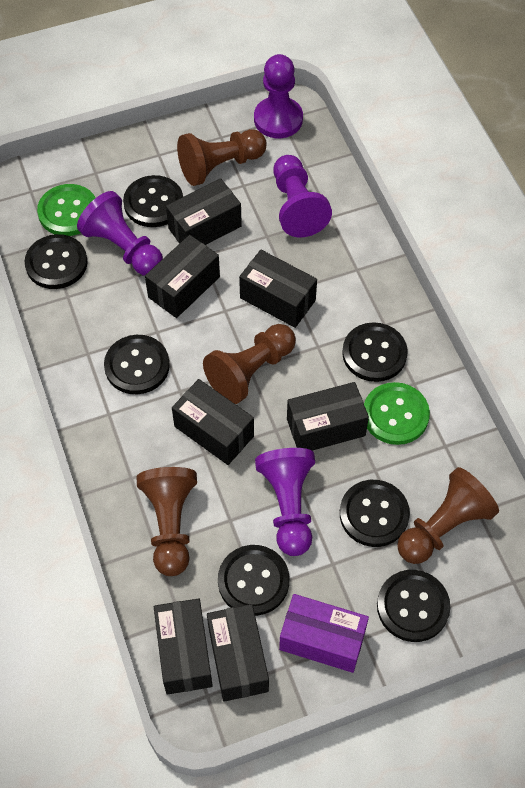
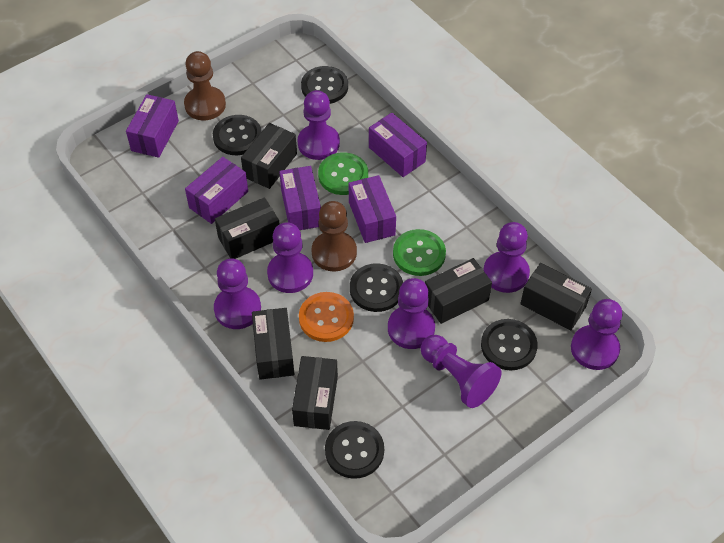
black box: 7 -> 6
black button: 7 -> 5
brown pawn: 4 -> 2
orange button: 0 -> 1
purple box: 1 -> 5
purple pawn: 4 -> 7

